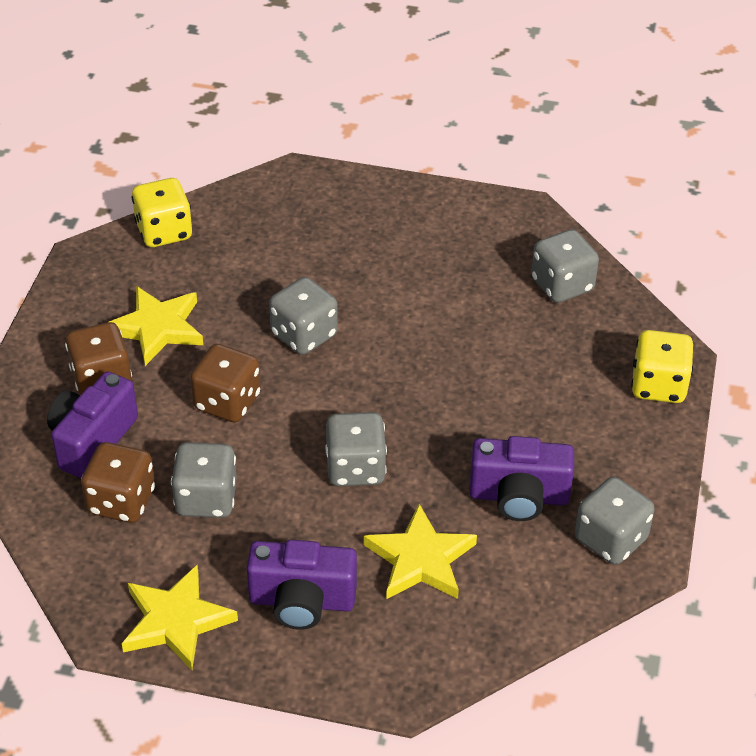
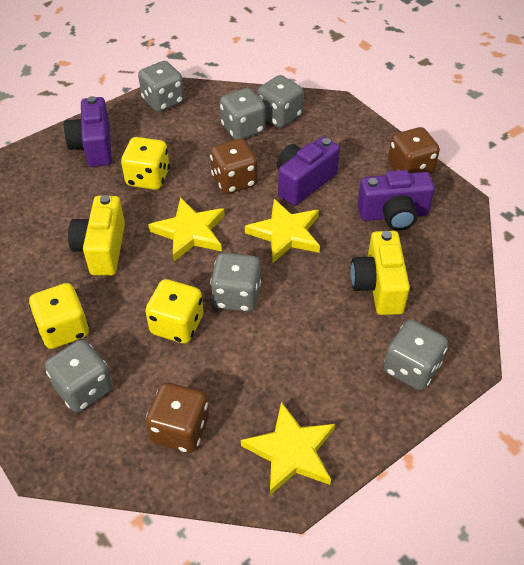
grey dice: 5 -> 6
yellow camera: 0 -> 2
yellow dice: 2 -> 3

